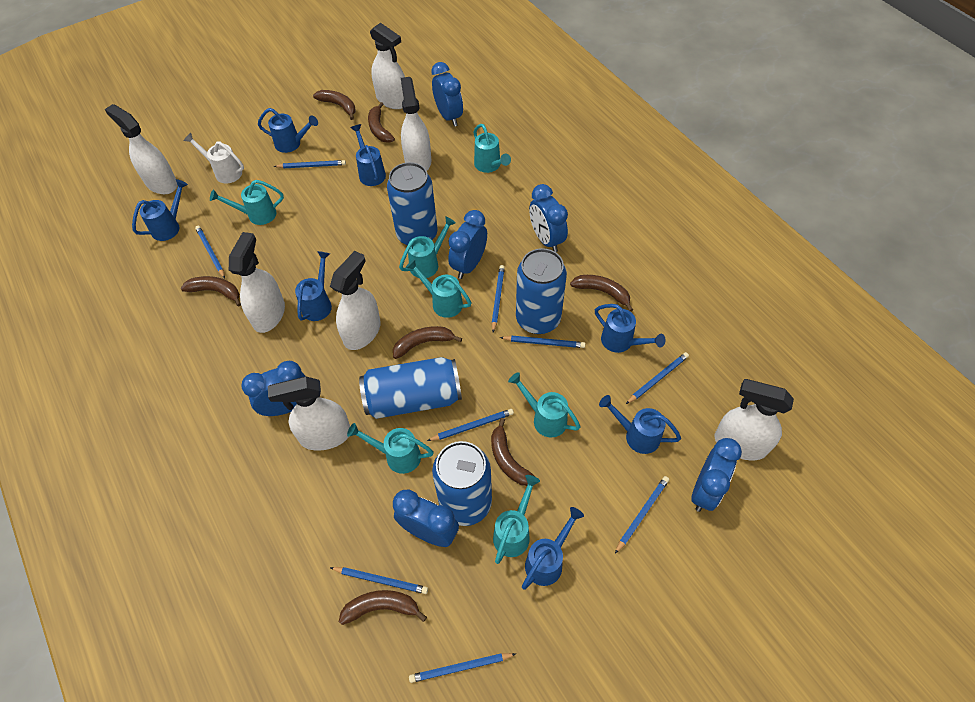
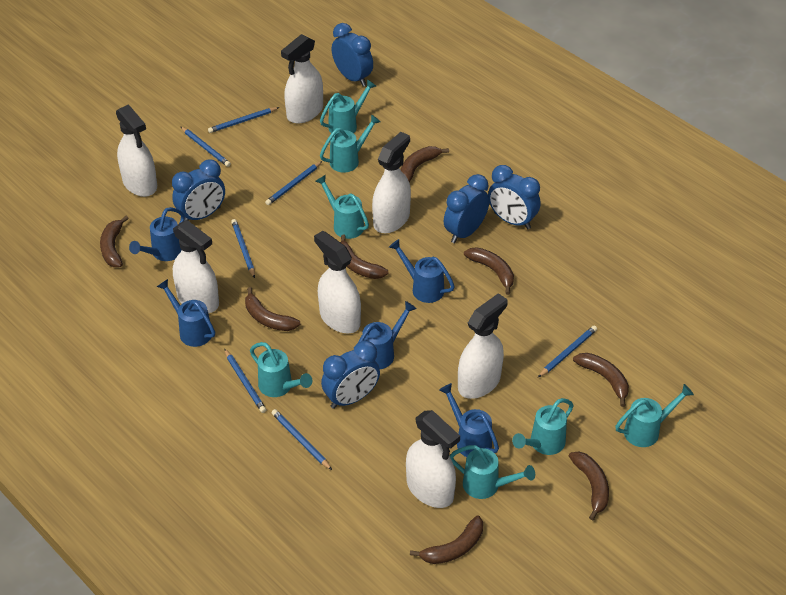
blue can: 4 -> 0
blue clock: 6 -> 5
blue pencil: 9 -> 7
blue watering can: 7 -> 5
brown banana: 7 -> 8
white watering can: 1 -> 0

